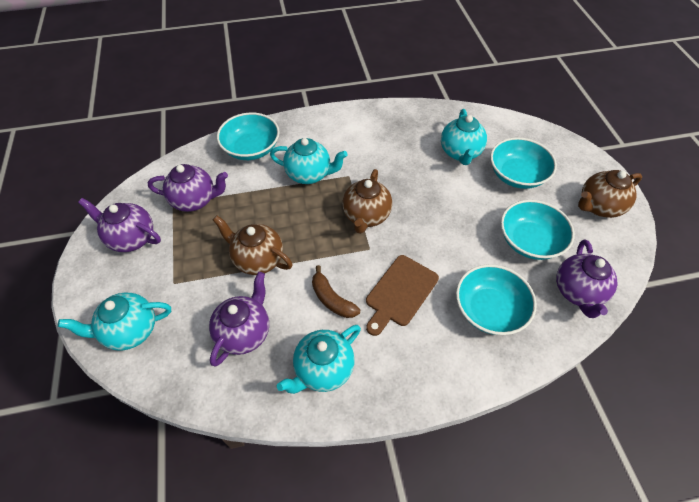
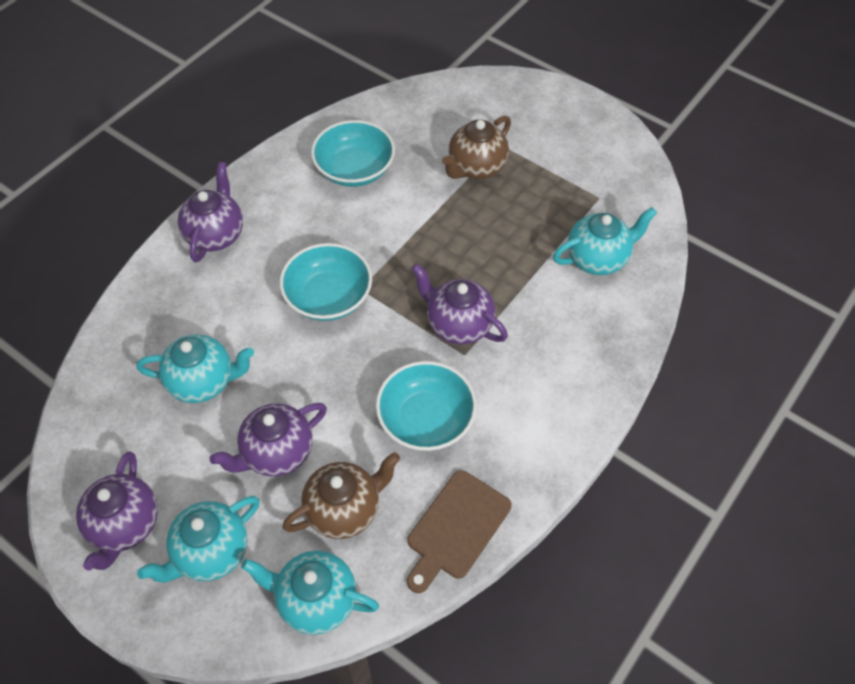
brown banana: 1 -> 0
brown teapot: 3 -> 2
turquoise bowl: 4 -> 3

